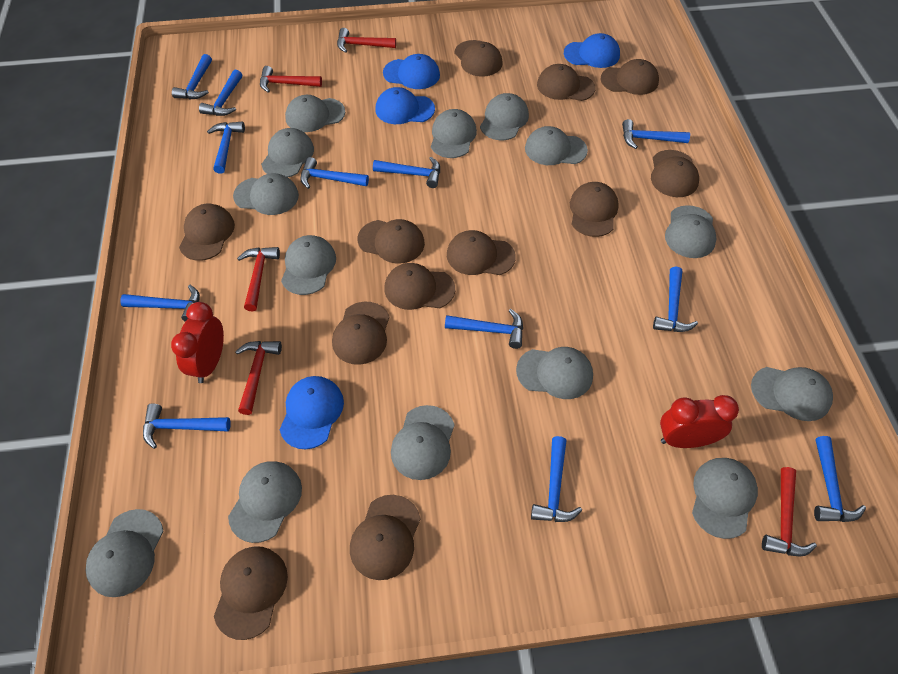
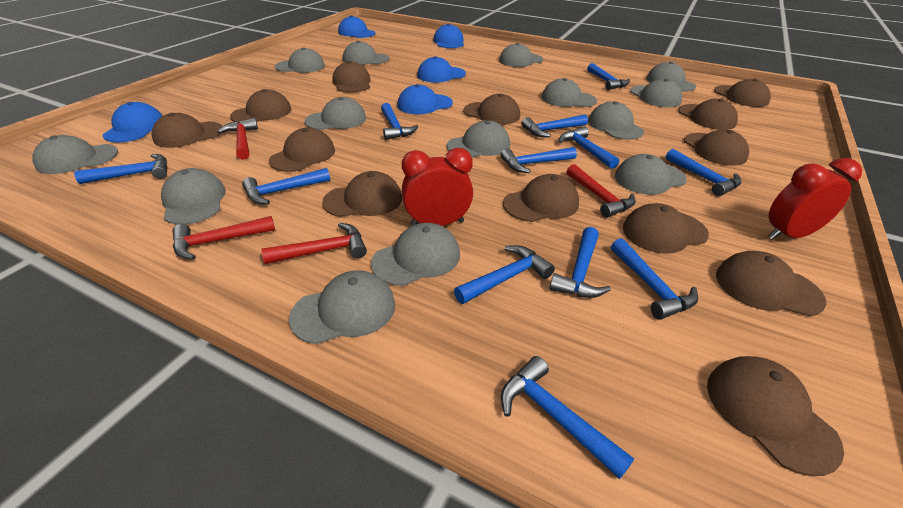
blue cap: 4 -> 5
brown cap: 12 -> 13
red hammer: 5 -> 4

